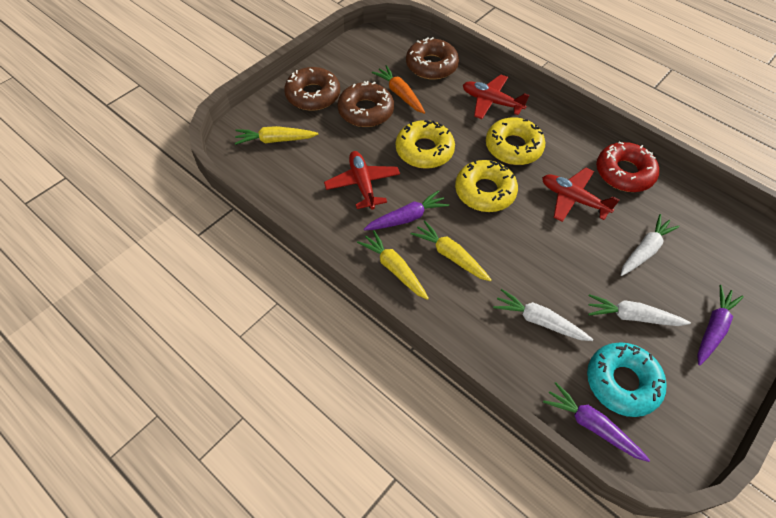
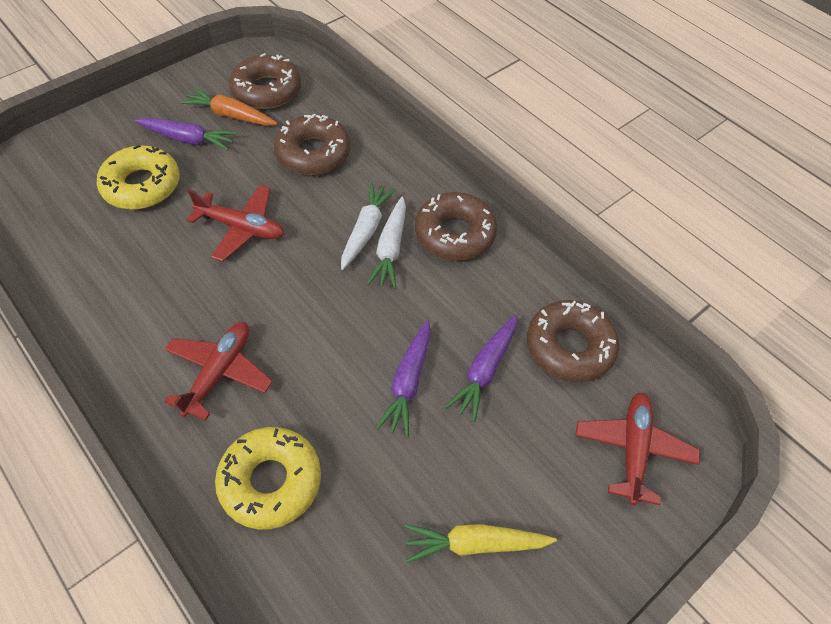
brown donut: 3 -> 4
red donut: 1 -> 0
turquoise donut: 1 -> 0
white carrot: 3 -> 2
yellow carrot: 3 -> 1
yellow donut: 3 -> 2

